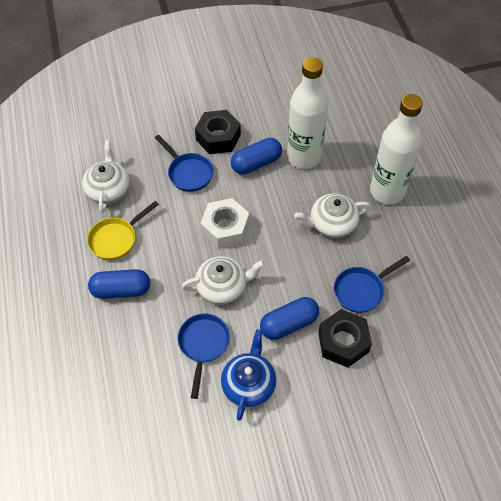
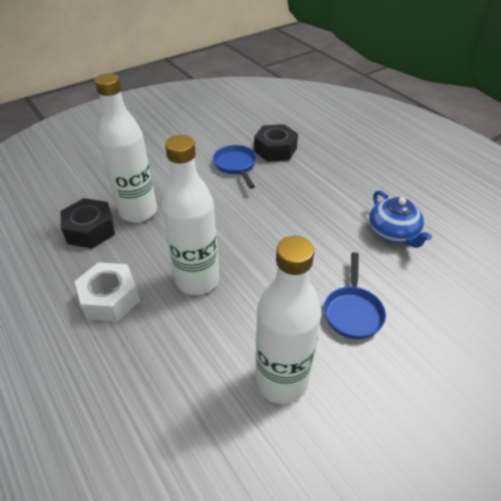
blue capsule: 3 -> 0
blue pan: 3 -> 2
white bottle: 2 -> 3
white teapot: 3 -> 0
yellow pan: 1 -> 0

